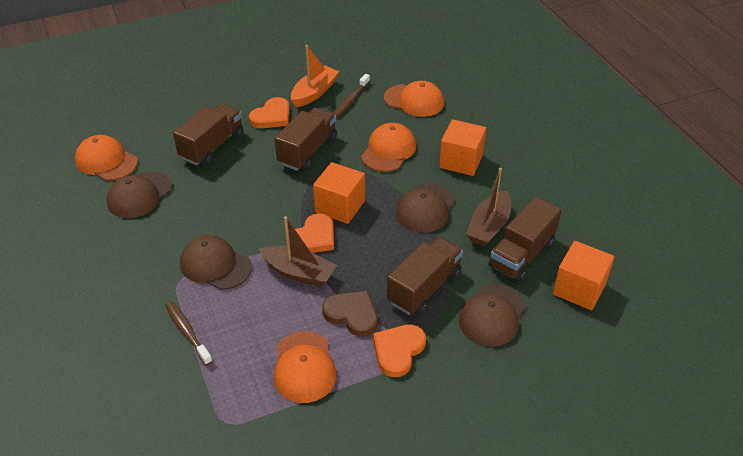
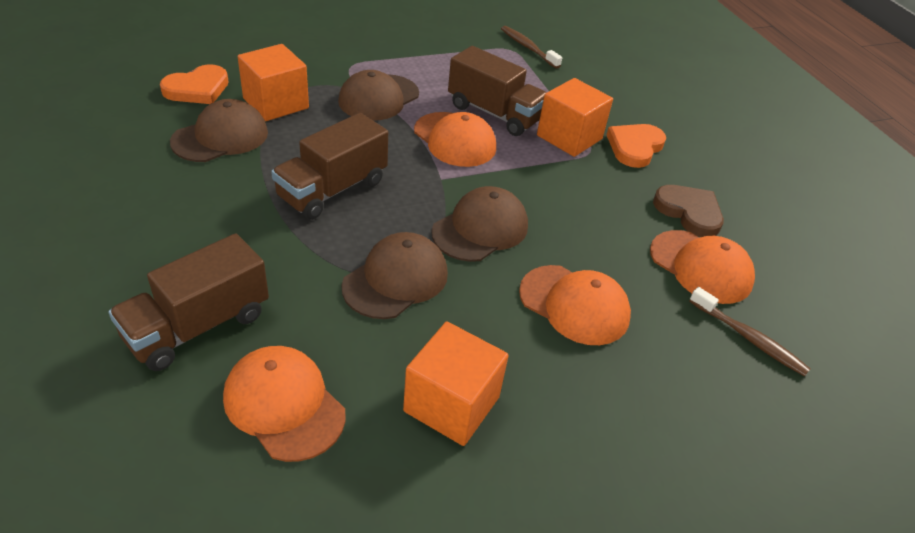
brown boat: 2 -> 0
brown truck: 4 -> 3
orange boat: 1 -> 0
orange heart: 3 -> 2

